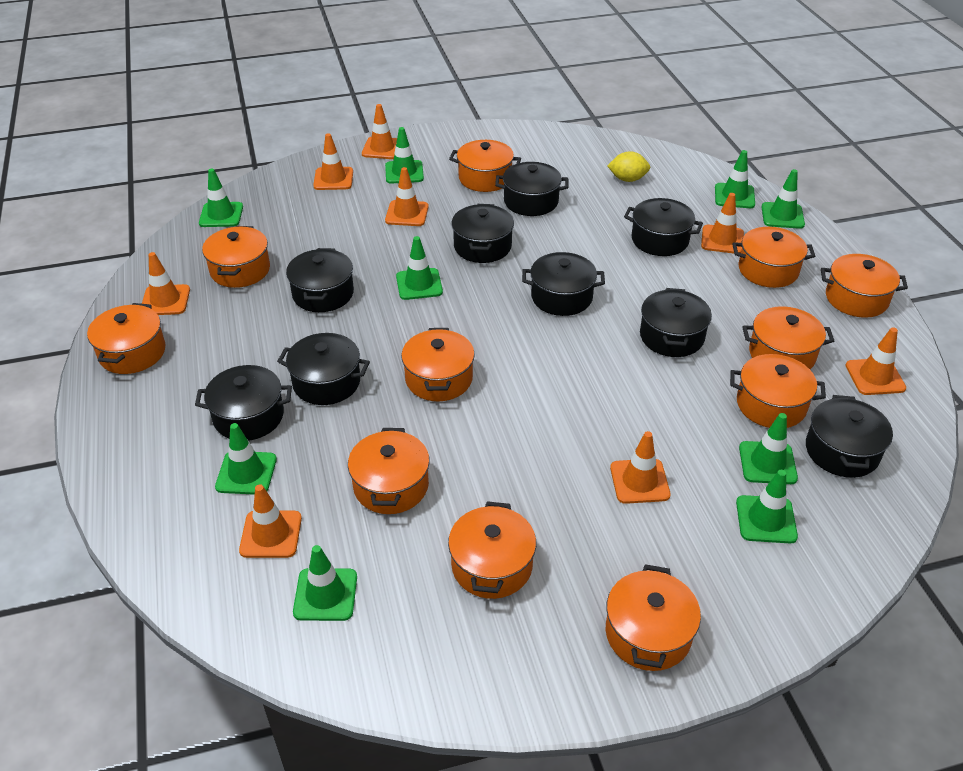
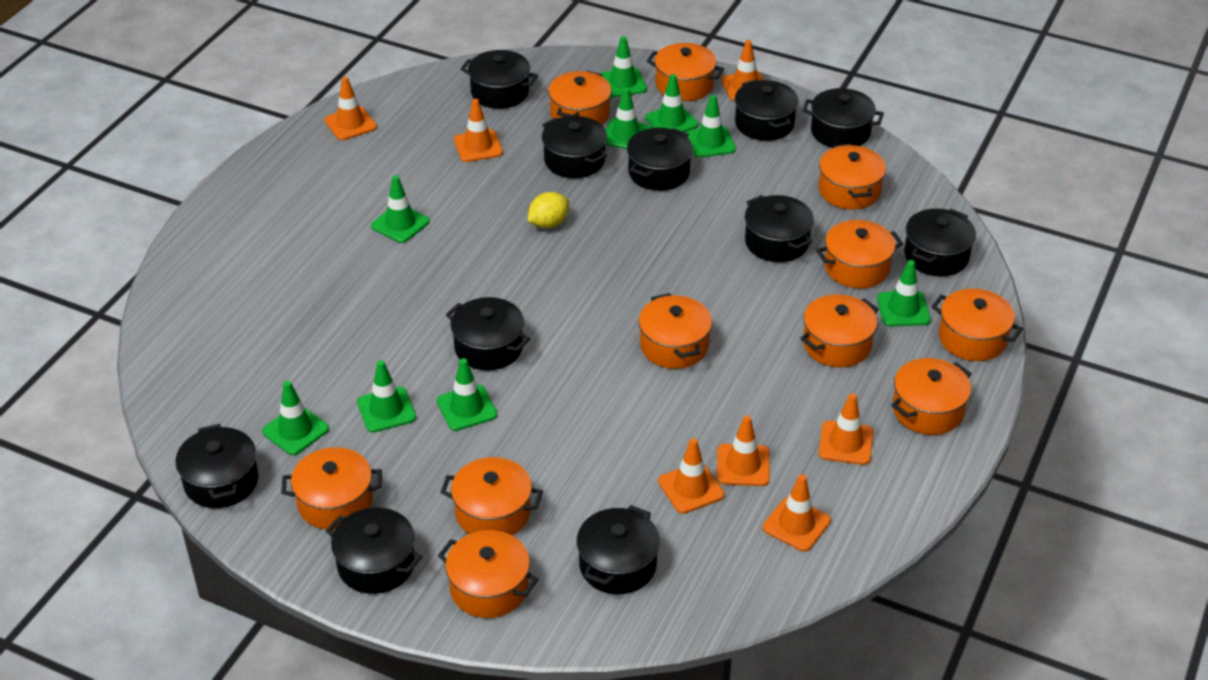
black pot: 9 -> 11
orange traffic cone: 8 -> 7

